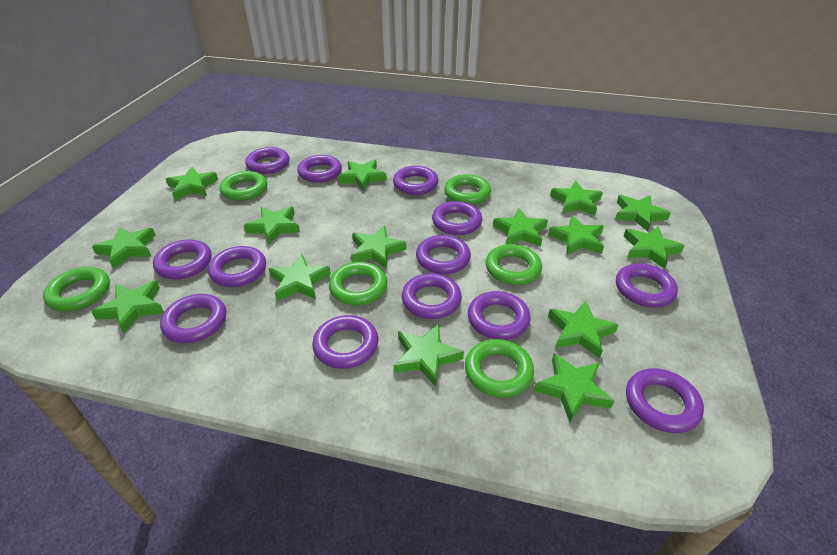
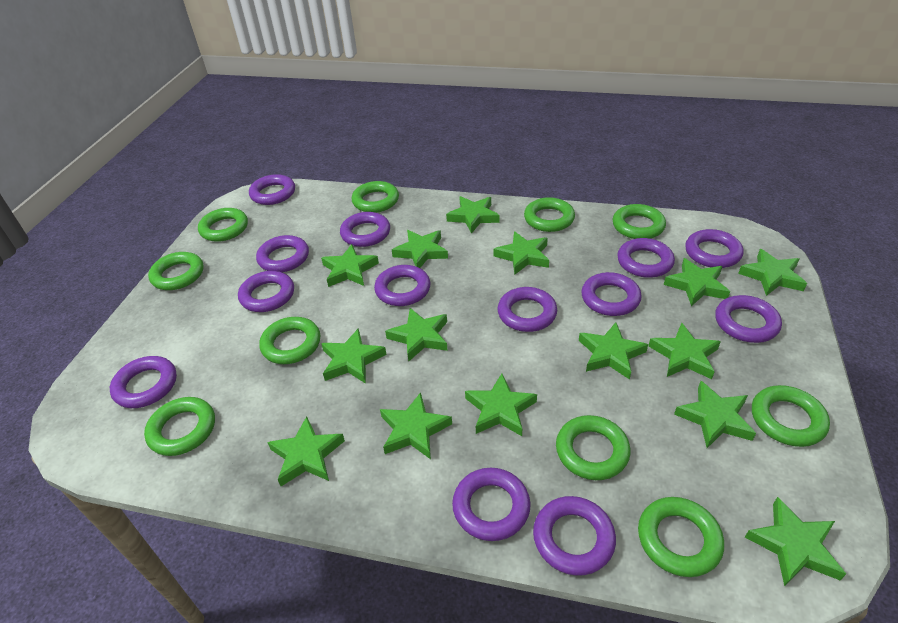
green ring: 6 -> 10

